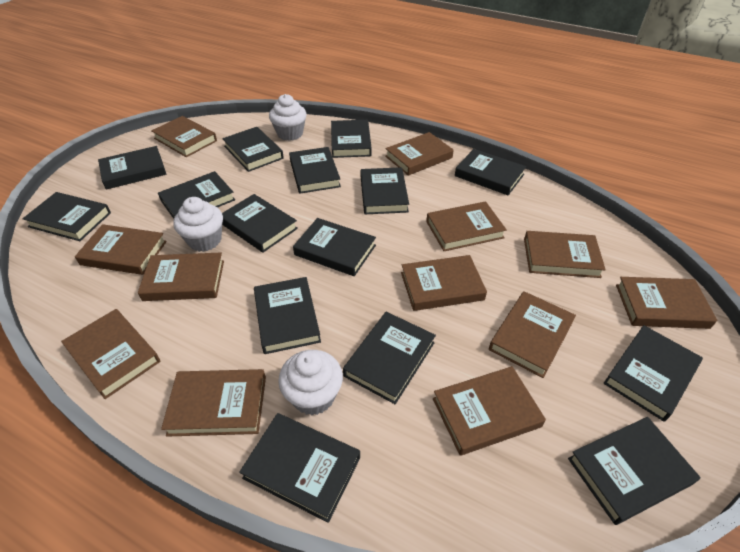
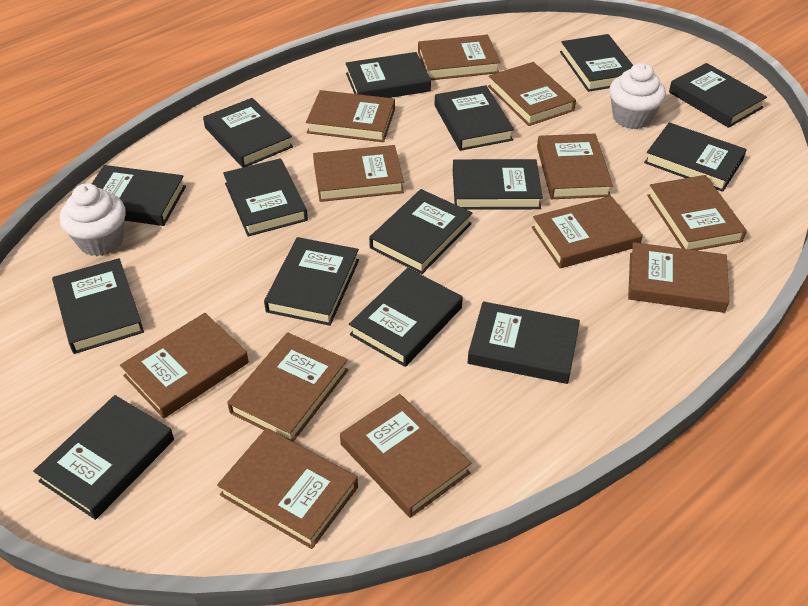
white cupcake: 3 -> 2

